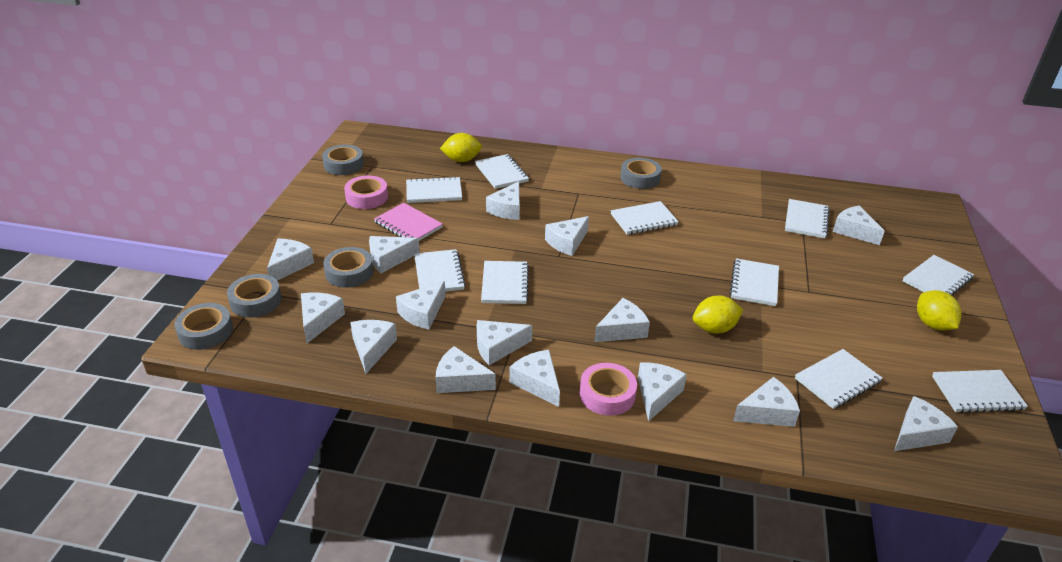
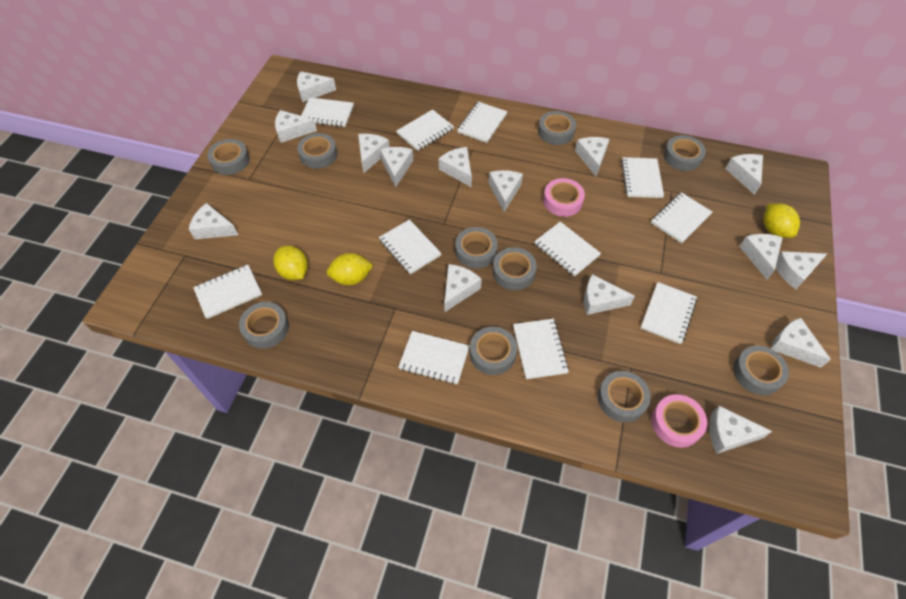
grey tape: 5 -> 10
pink notebook: 1 -> 0
white notebook: 10 -> 11

